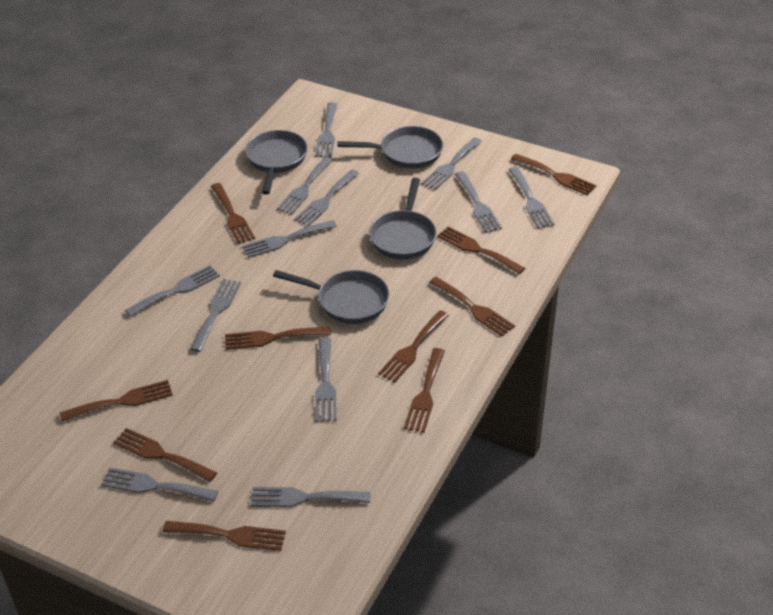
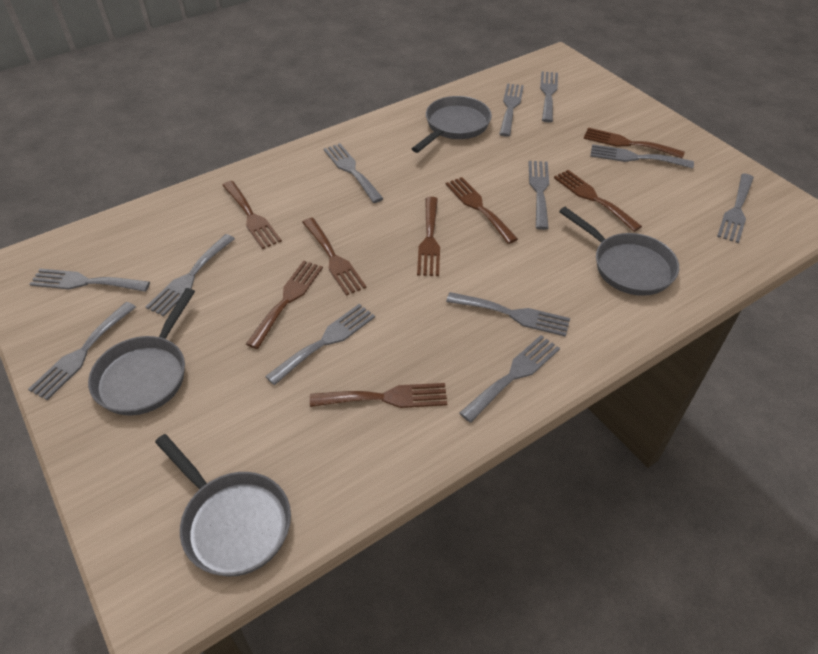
brown fork: 10 -> 8

